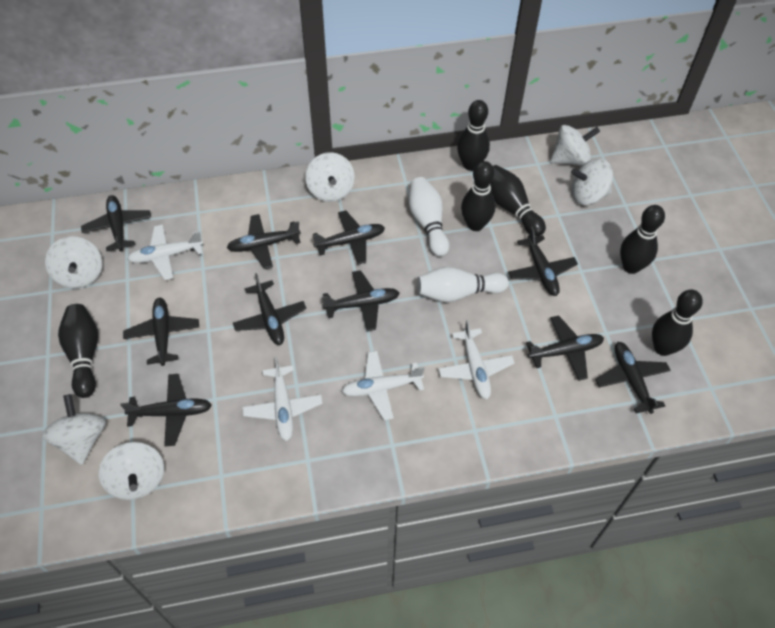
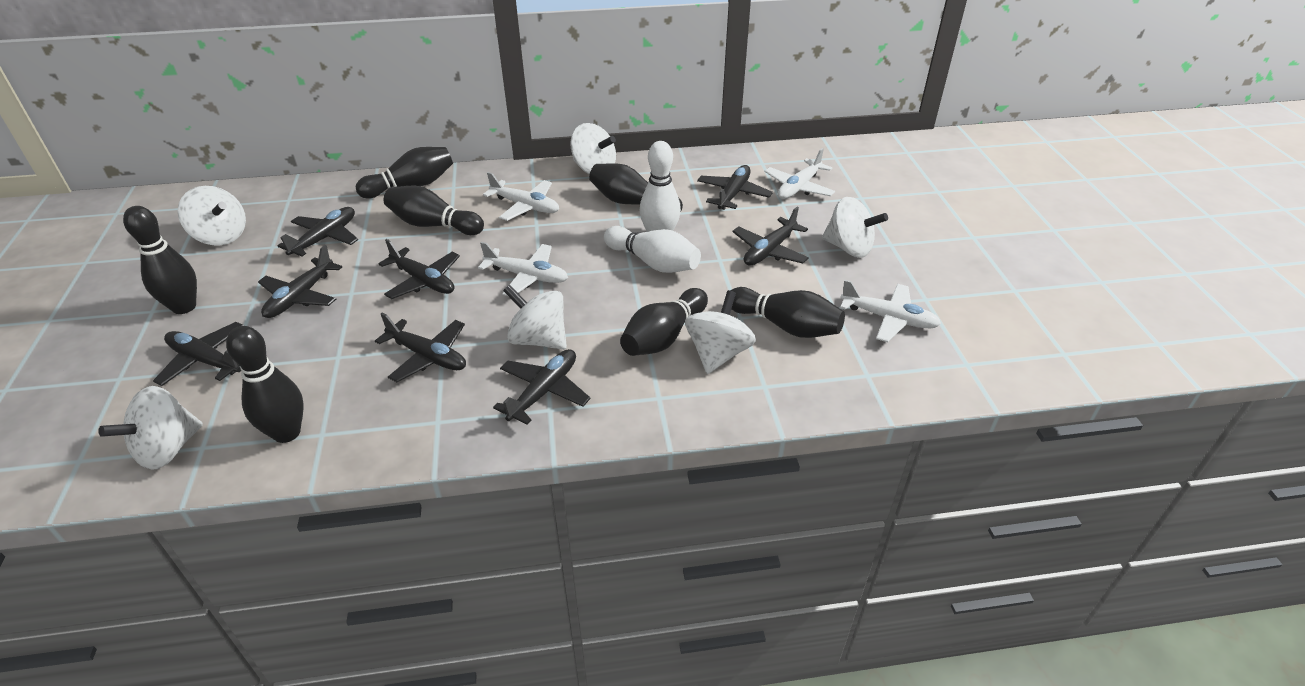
black bowling pin: 6 -> 7
black plane: 10 -> 8

